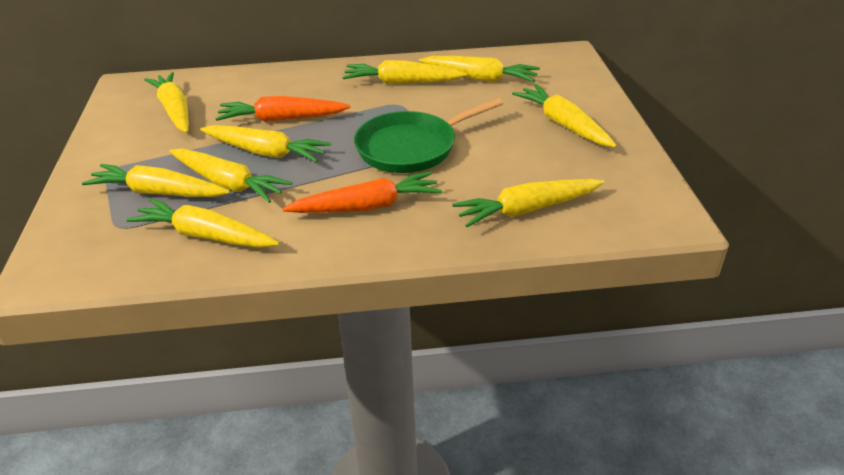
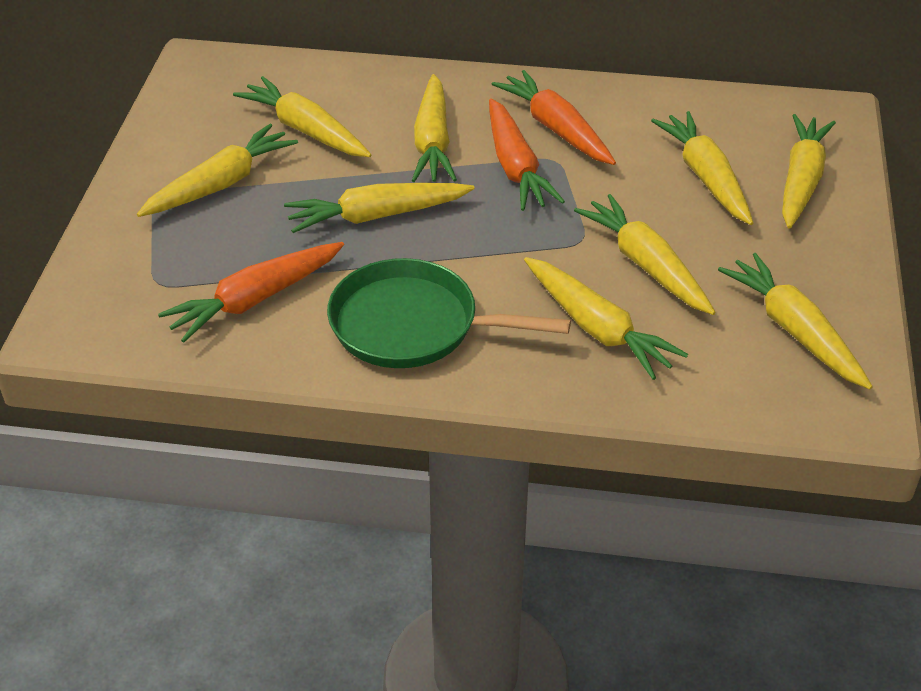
orange carrot: 2 -> 3

